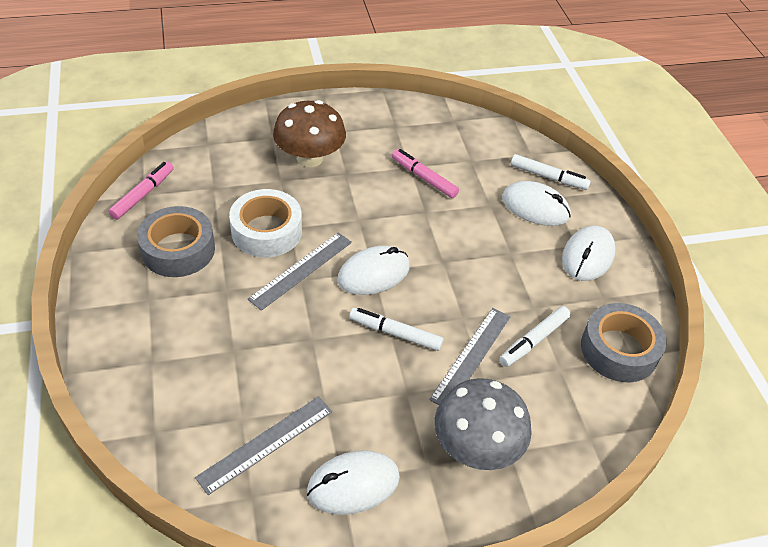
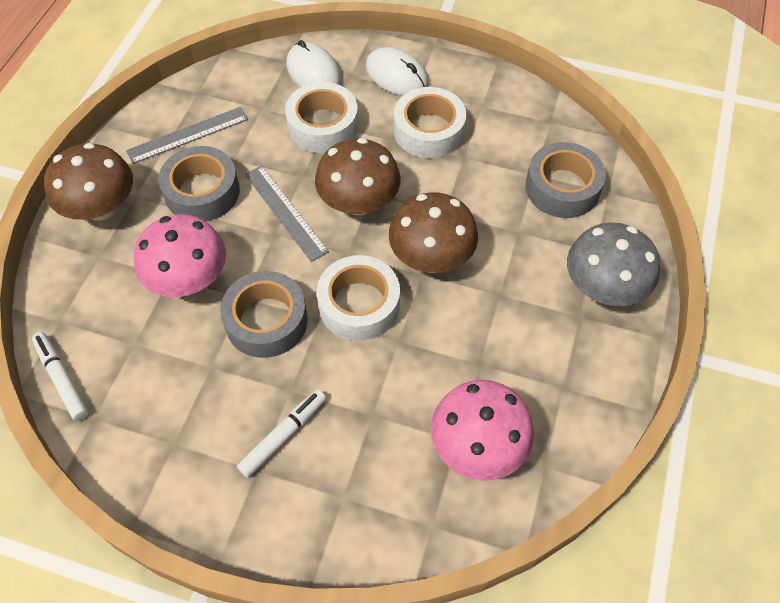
brown mushroom: 1 -> 3
grey ruler: 3 -> 2
grey tape: 2 -> 3
pink marker: 2 -> 0
pink mushroom: 0 -> 2
white marker: 3 -> 2
white mouse: 4 -> 2
white tape: 1 -> 3

